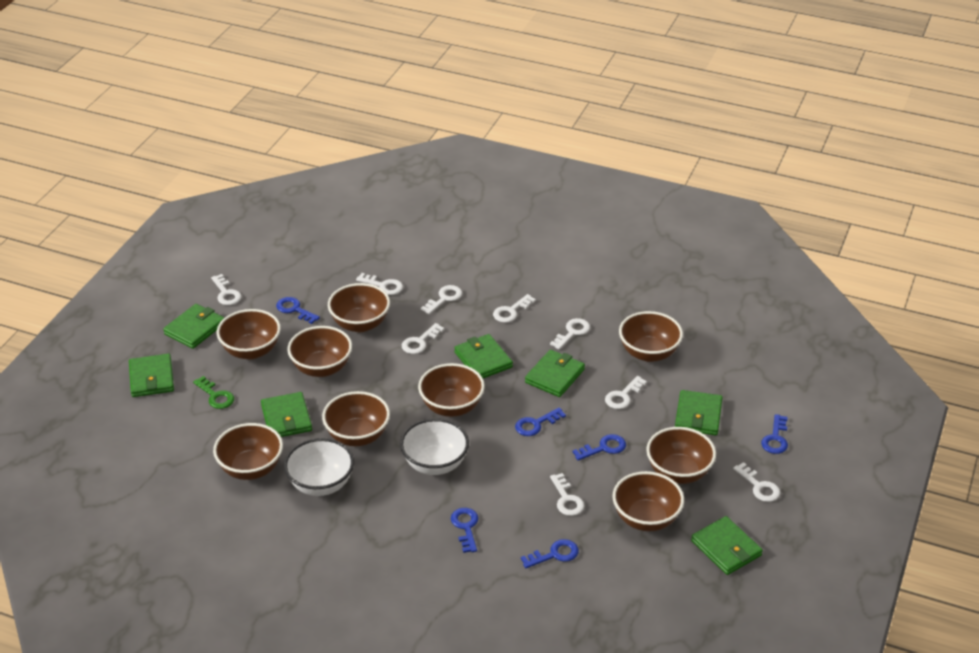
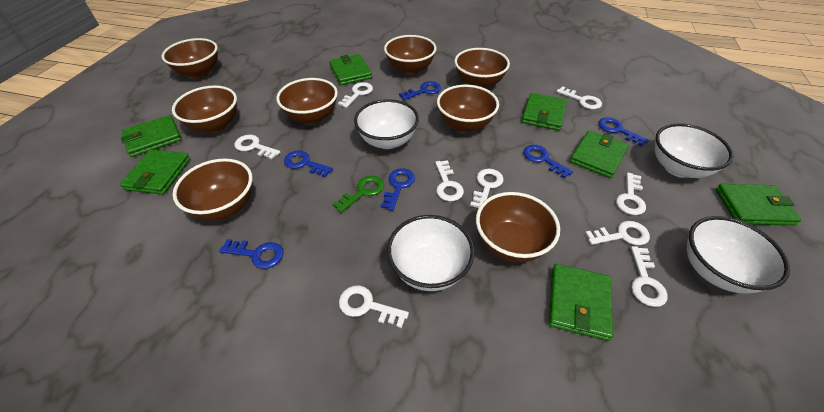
brown bowl: 9 -> 8
white bowl: 2 -> 4

